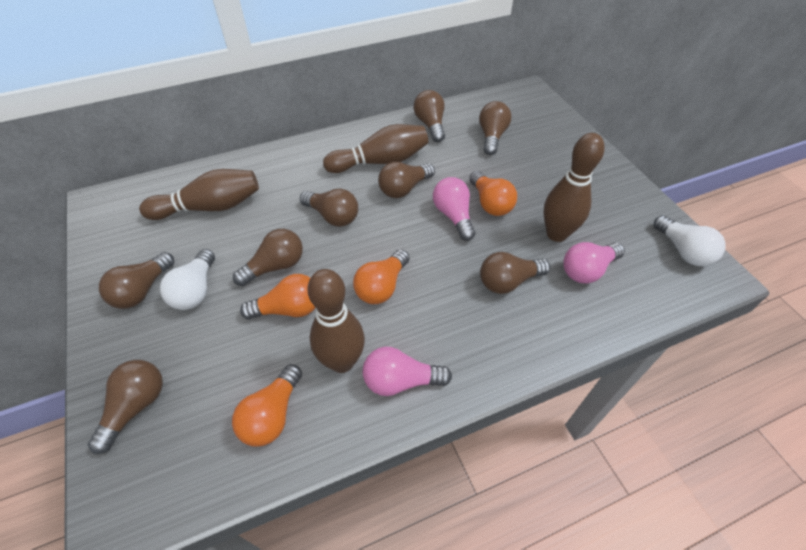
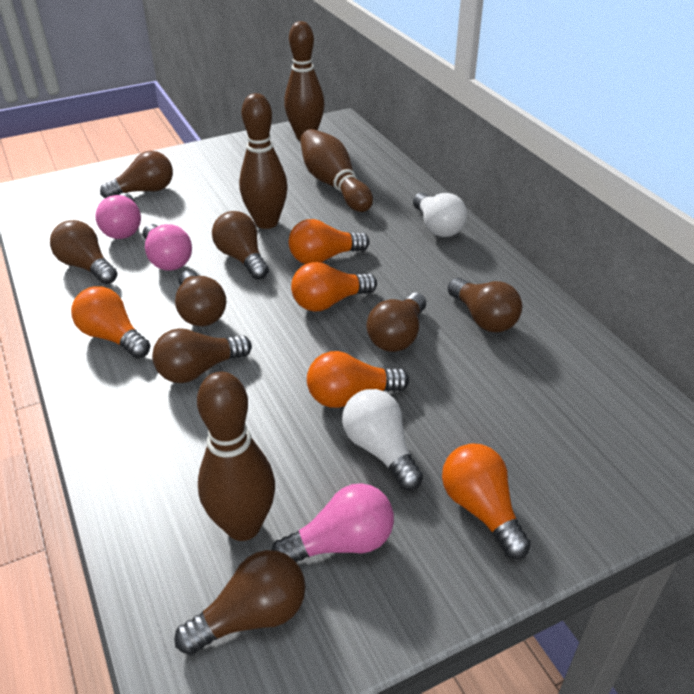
orange light bulb: 4 -> 5

